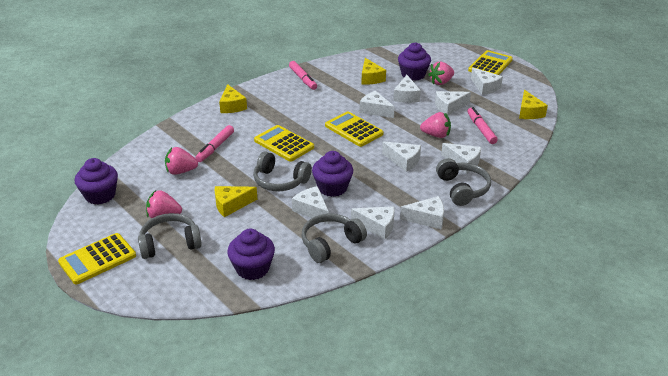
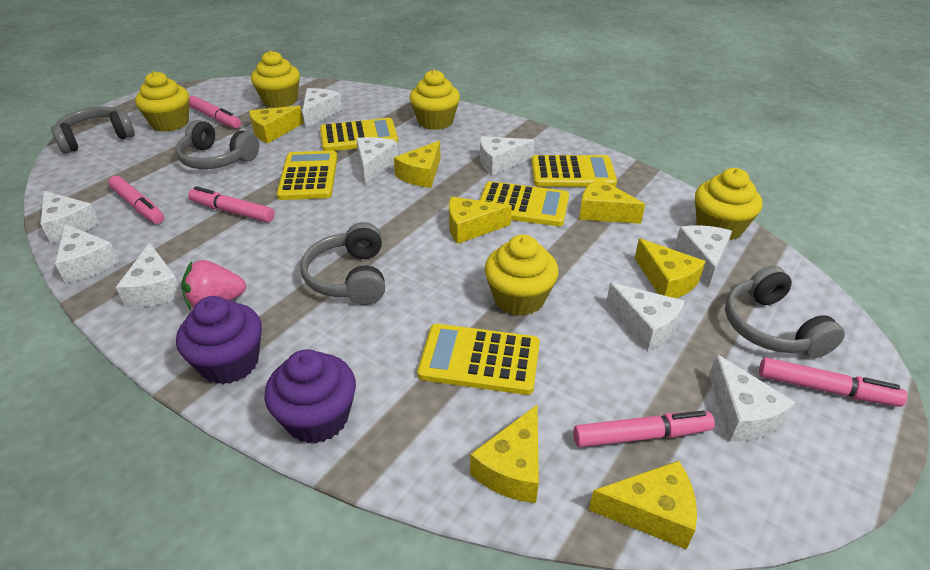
pink marker: 3 -> 5
pink strawberry: 4 -> 1
purple cupcake: 4 -> 2
yellow calculator: 4 -> 5
yellow cheese: 4 -> 7
yellow cupcake: 0 -> 5

